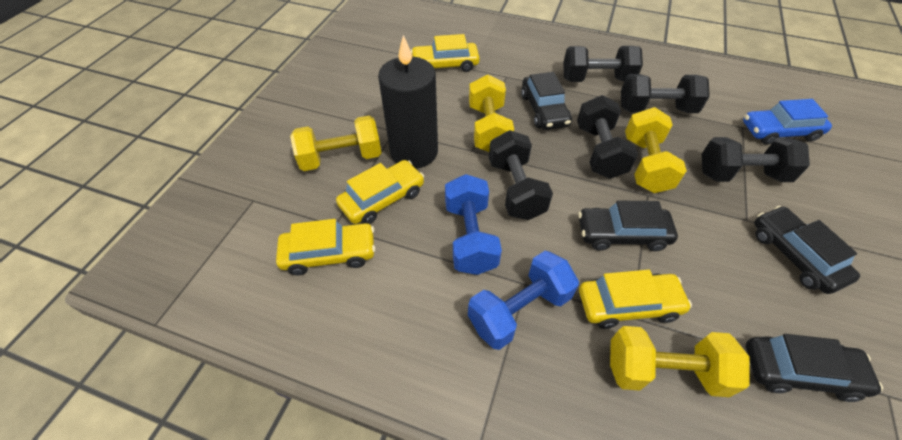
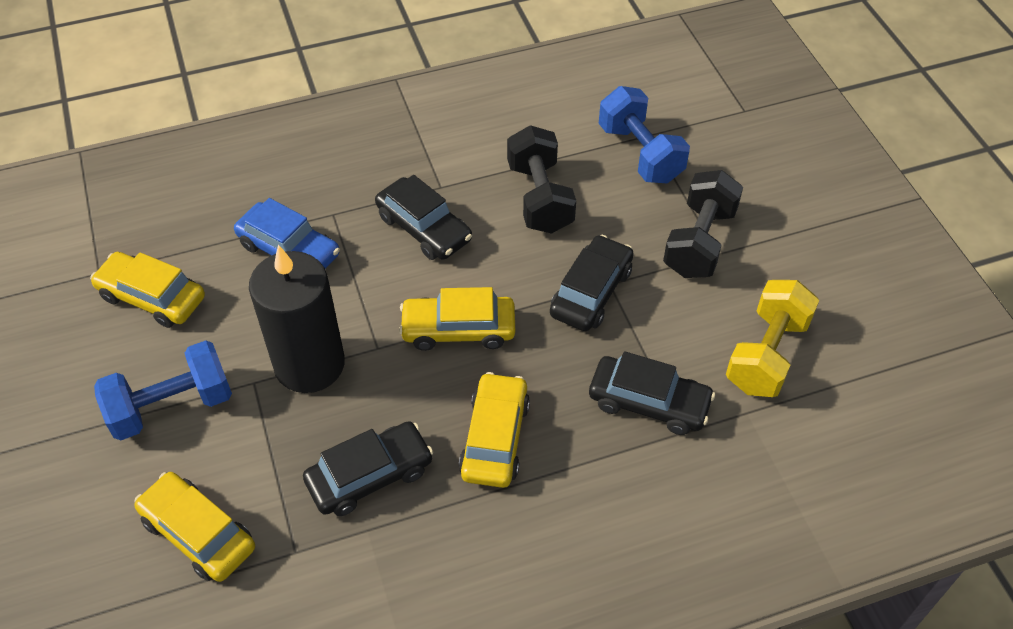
black dumbbell: 5 -> 2
yellow dumbbell: 4 -> 1

